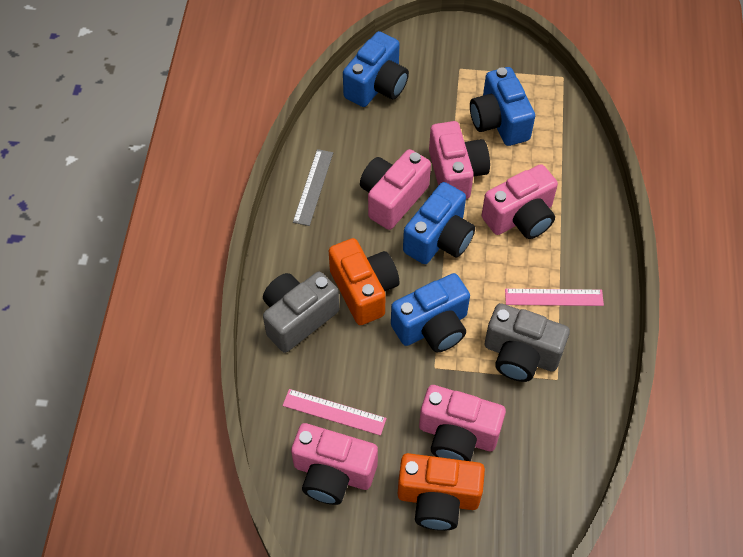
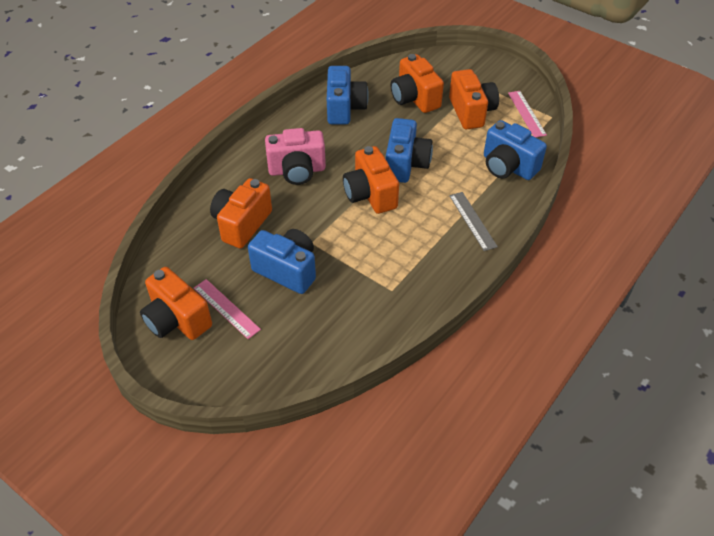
grey camera: 2 -> 0
orange camera: 2 -> 5
pink camera: 5 -> 1

